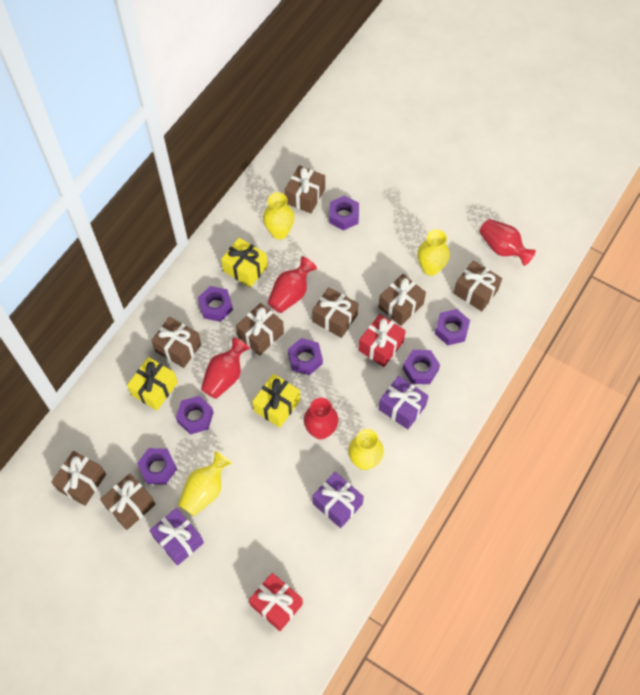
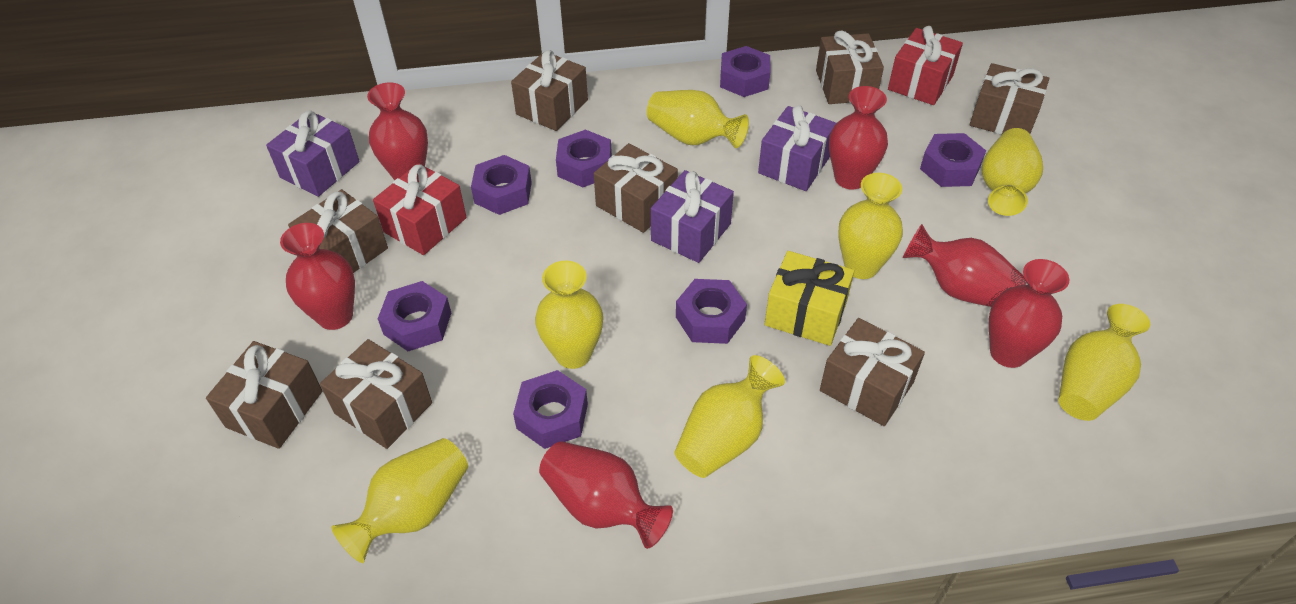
red vase: 4 -> 6
yellow gift: 3 -> 1
yellow vase: 4 -> 7

